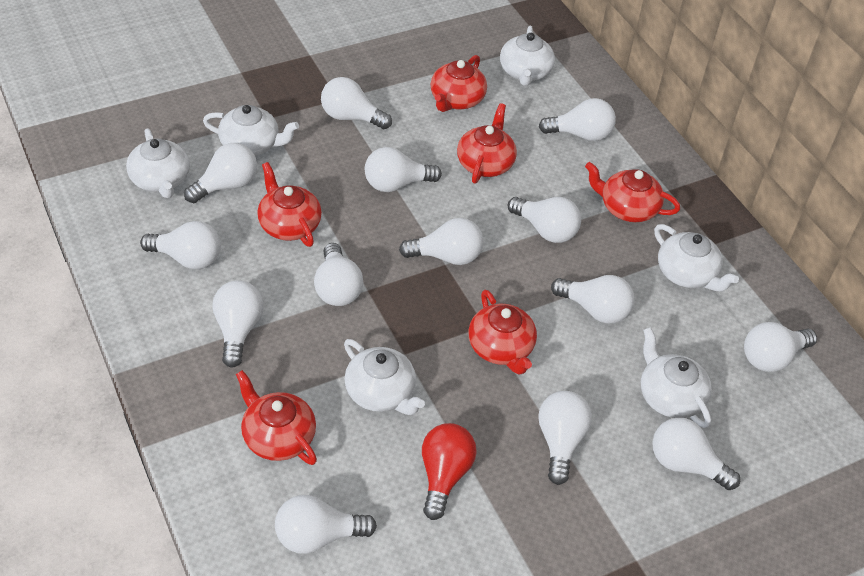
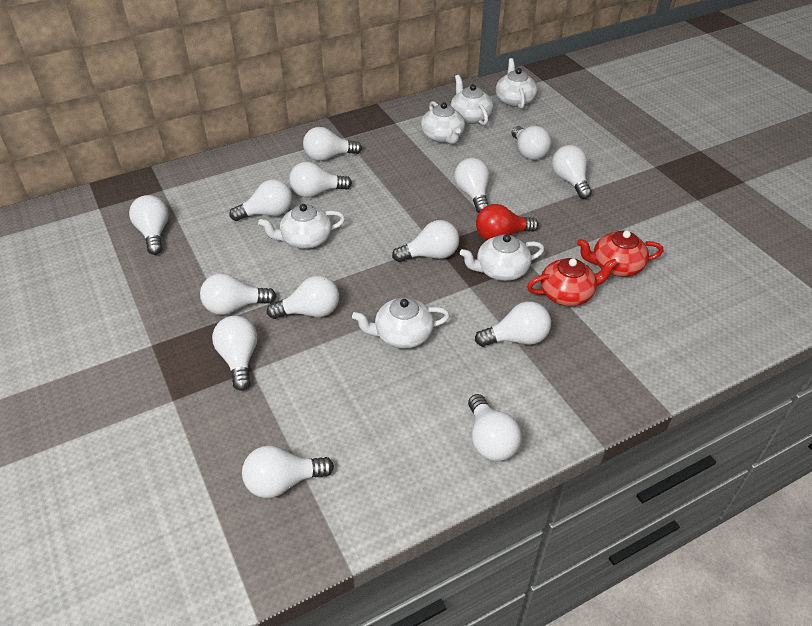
red teapot: 6 -> 2

